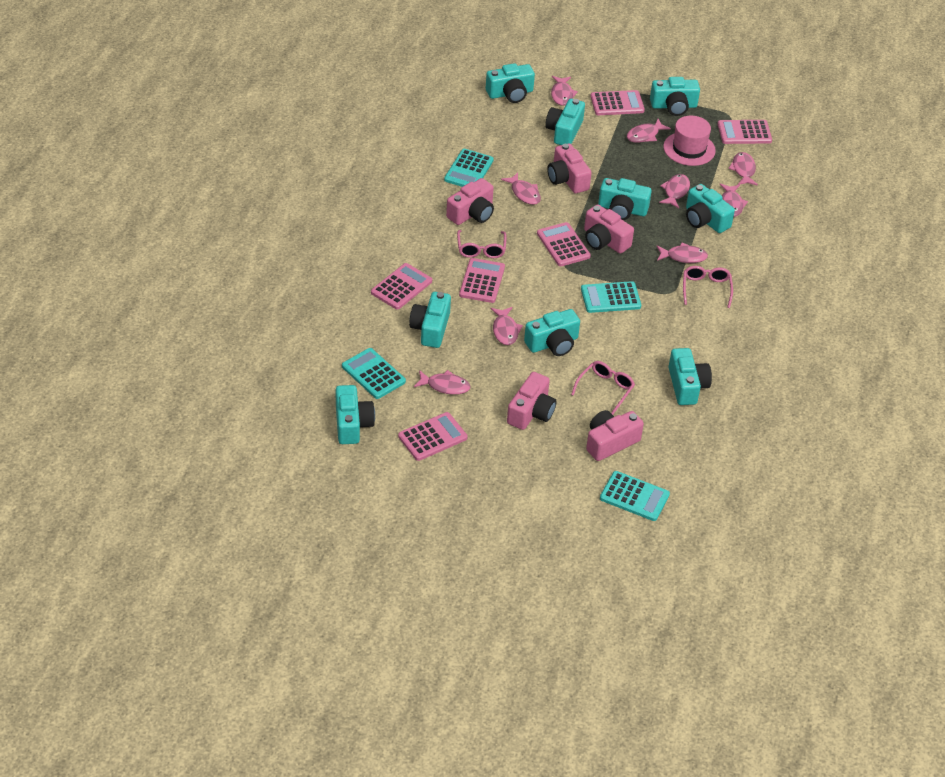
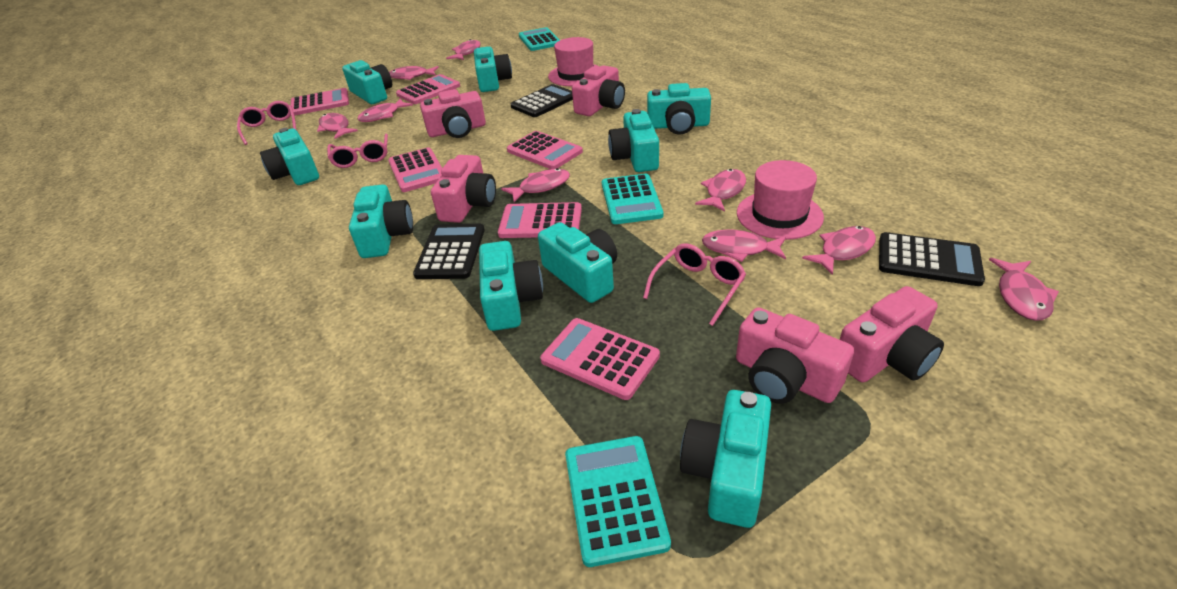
black calculator: 0 -> 3
pink hat: 1 -> 2
turquoise calculator: 4 -> 3

